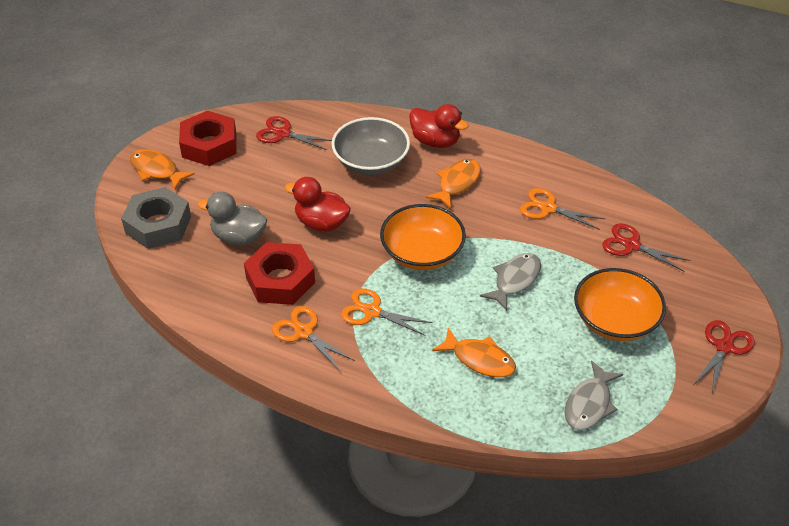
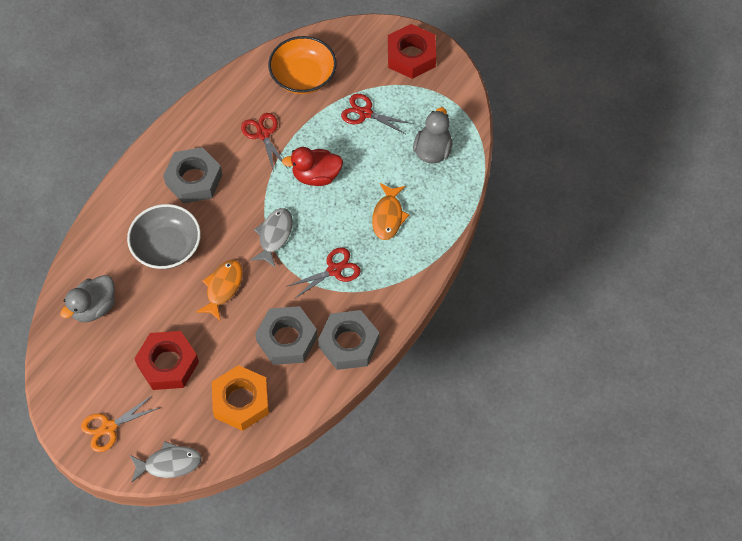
grey duck: 1 -> 2
grey nut: 1 -> 3
orange bowl: 2 -> 1
orange fish: 3 -> 2
orange nut: 0 -> 1
orange scissors: 3 -> 1
red duck: 2 -> 1

